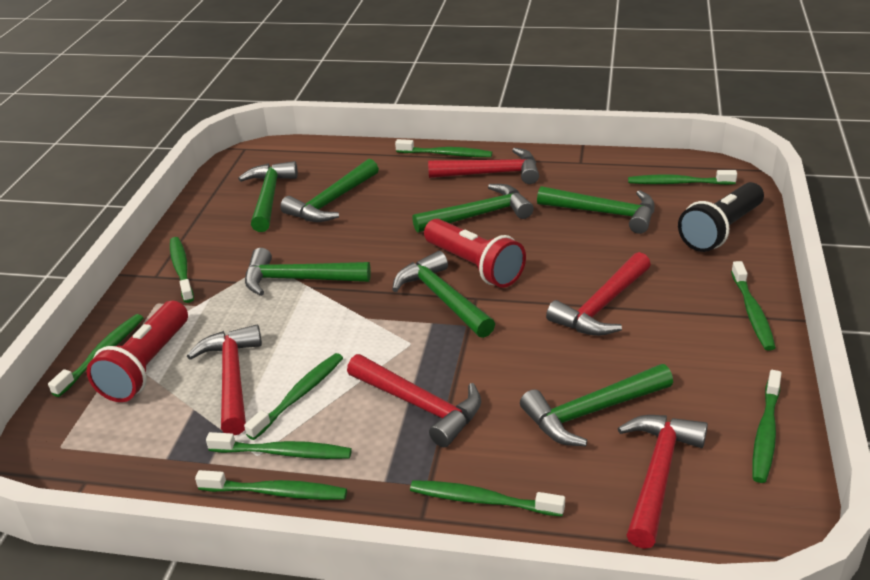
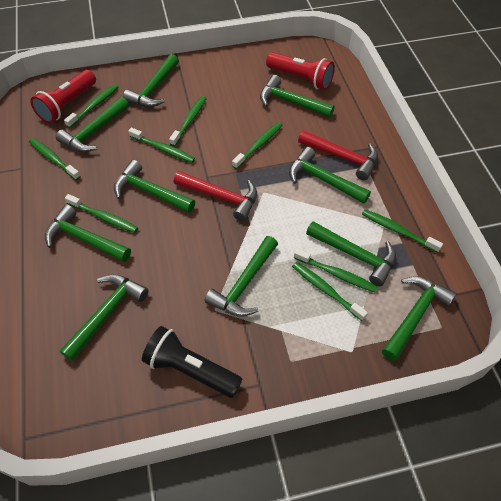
green hammer: 7 -> 10
green toothbrush: 10 -> 9
red hammer: 5 -> 2

